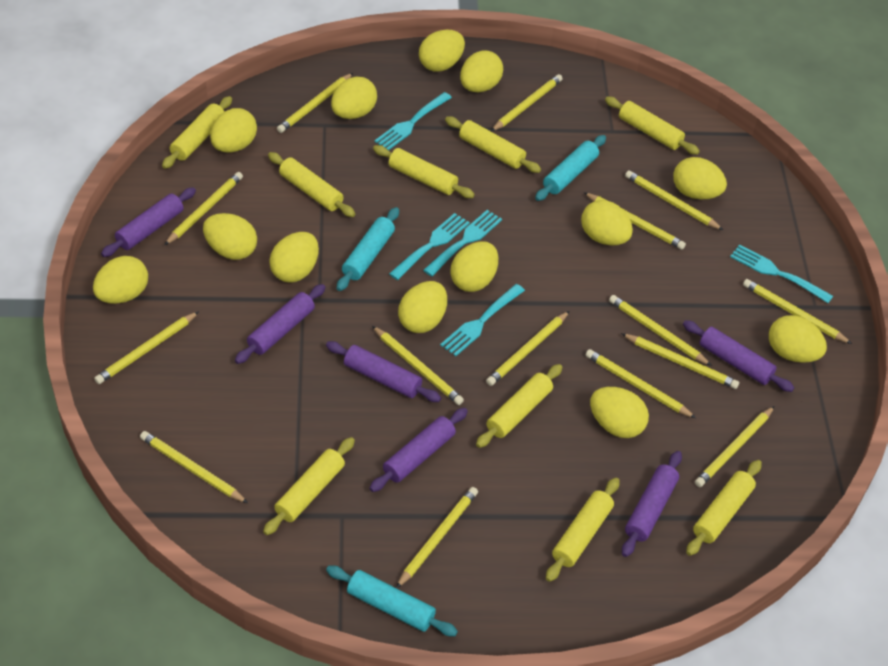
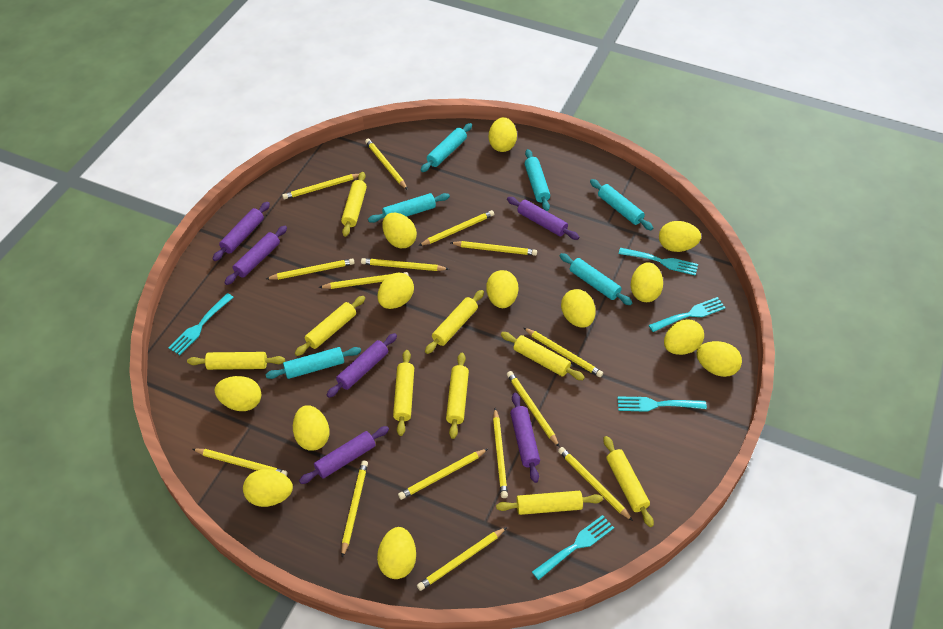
turquoise rolling pin: 3 -> 6

